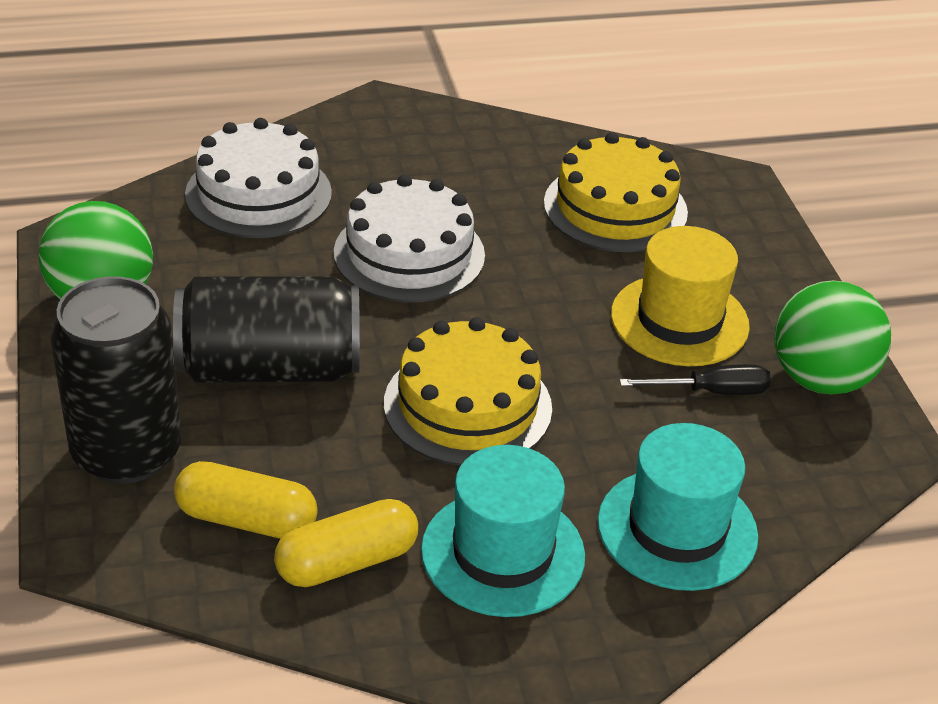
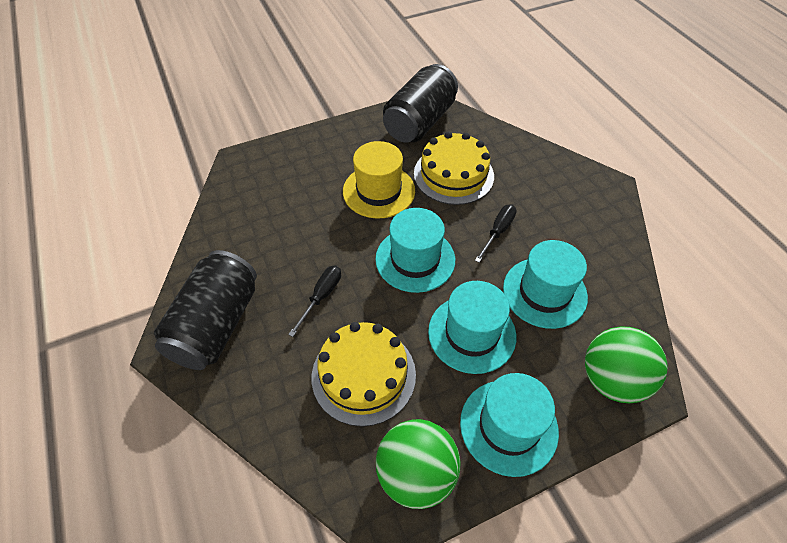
black screwdriver: 1 -> 2
turquoise hat: 2 -> 4
white cake: 2 -> 0
yellow capsule: 2 -> 0

